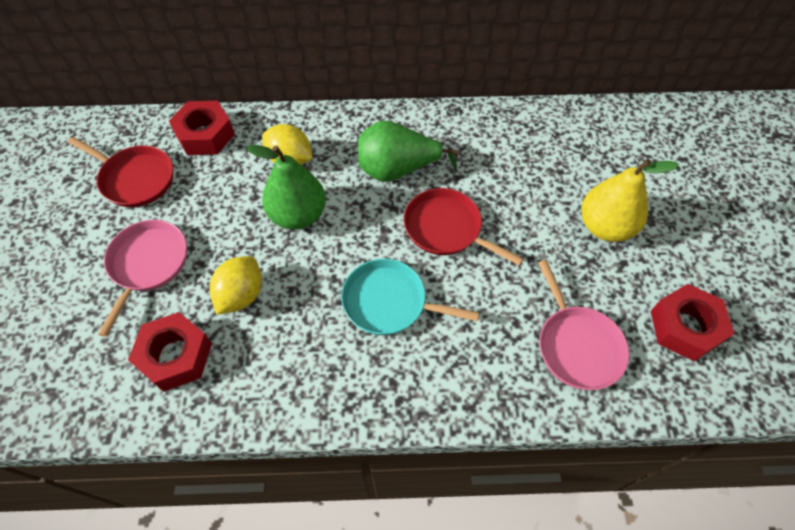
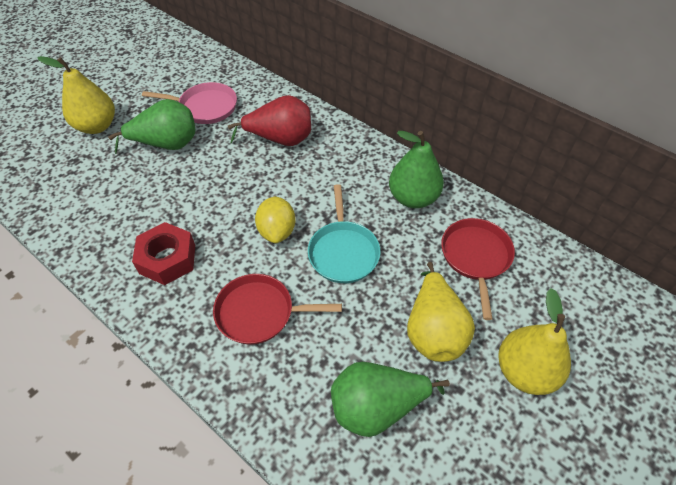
green pear: 2 -> 3
pink pan: 2 -> 1
red nut: 3 -> 1
red pear: 0 -> 1
yellow lemon: 2 -> 1
yellow pear: 1 -> 3

